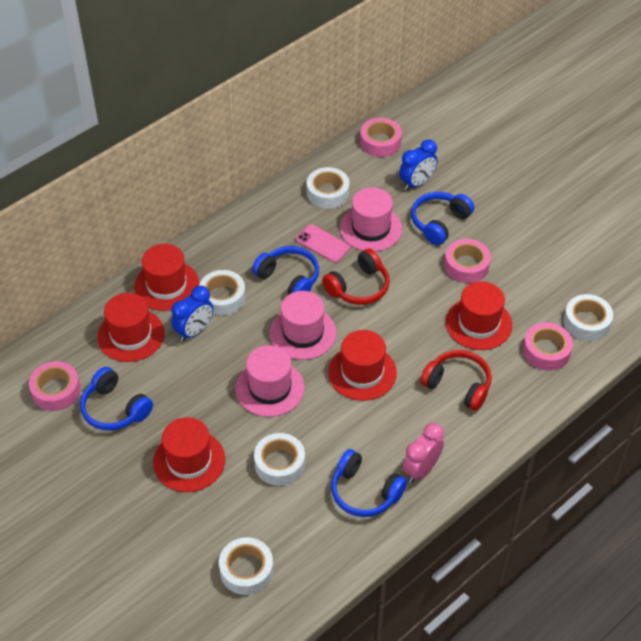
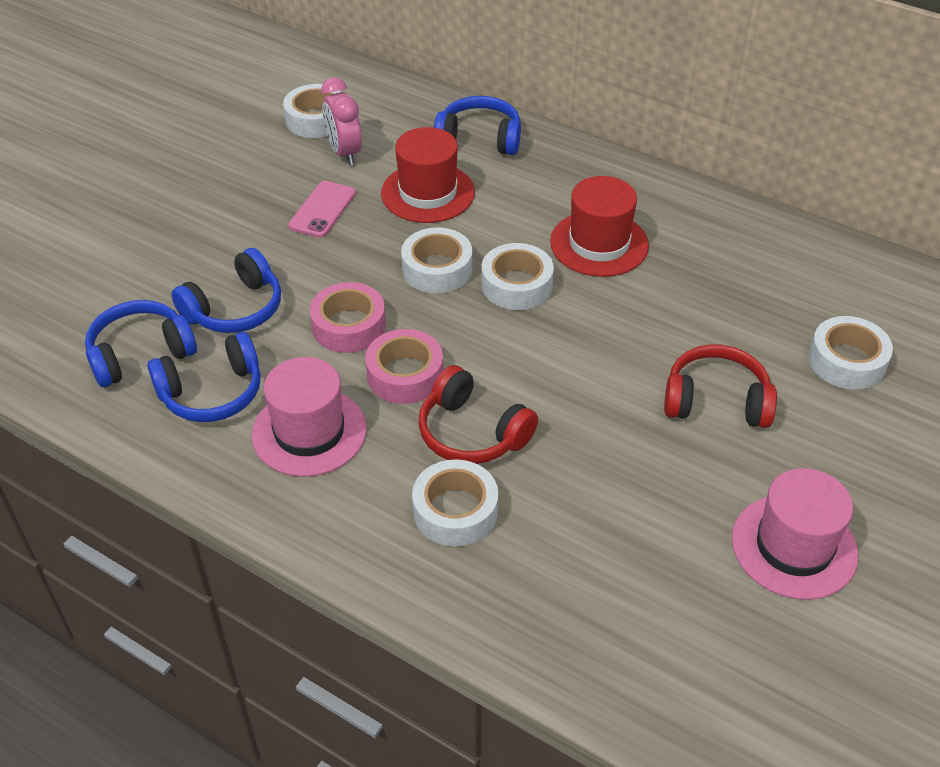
blue clock: 2 -> 0
pink hat: 3 -> 2
pink tape: 4 -> 2
red hat: 5 -> 2

